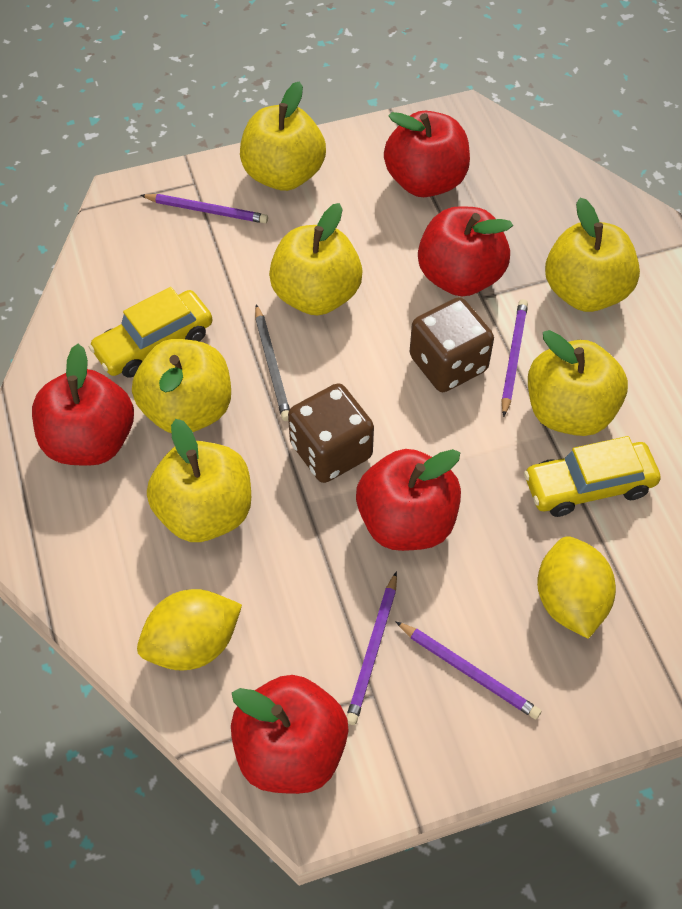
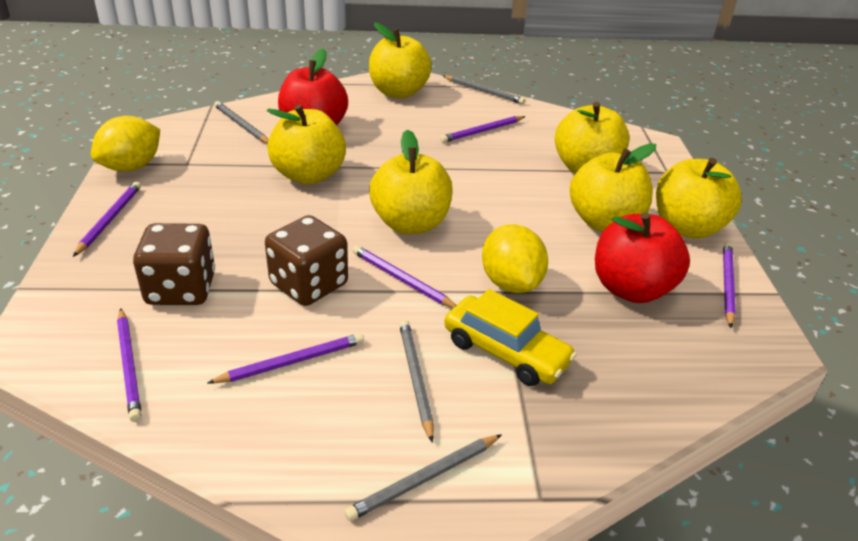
grey pencil: 1 -> 4
purple pencil: 4 -> 6
red apple: 5 -> 2
yellow car: 2 -> 1

